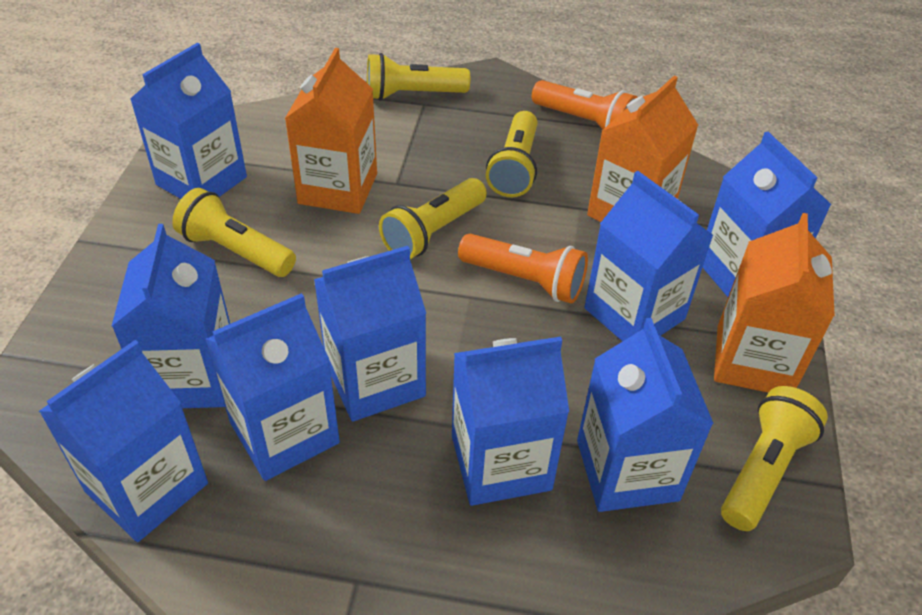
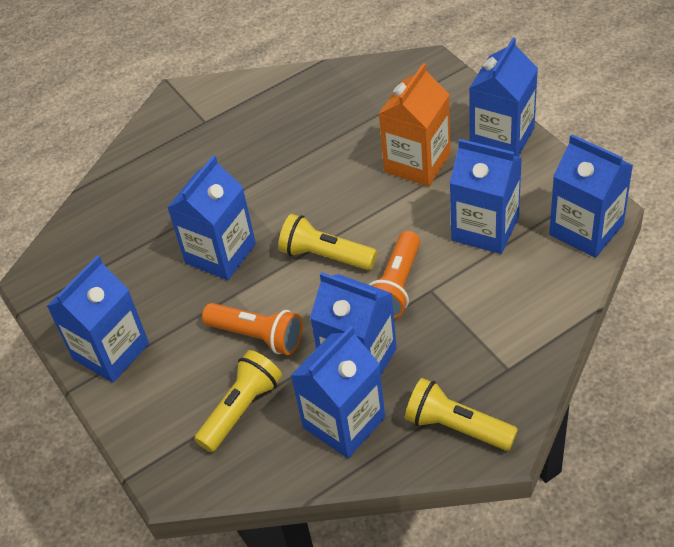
blue carton: 9 -> 7
orange carton: 3 -> 1
yellow flashlight: 5 -> 3

